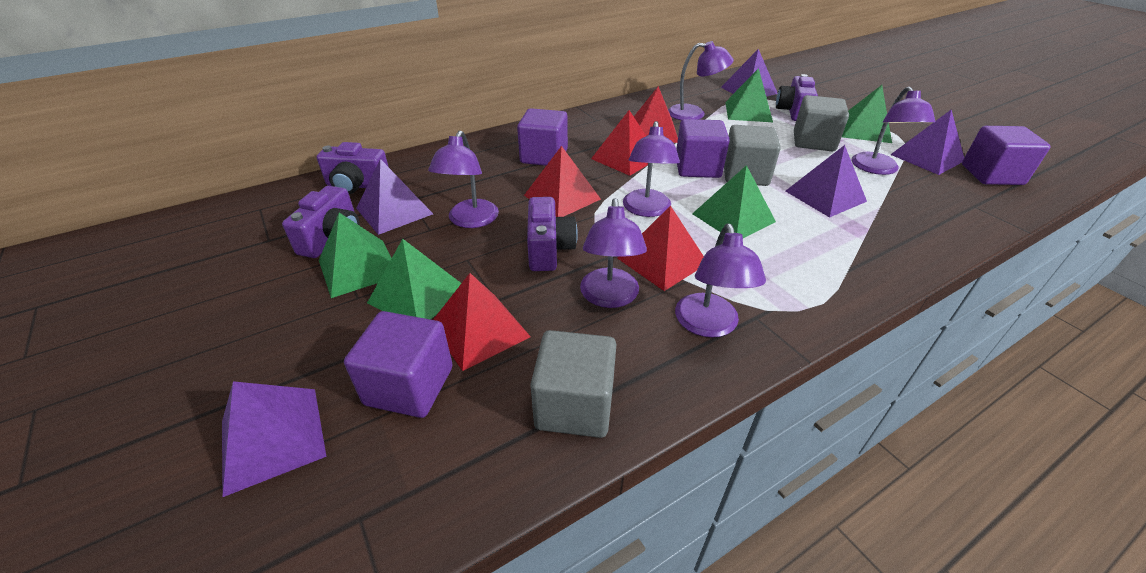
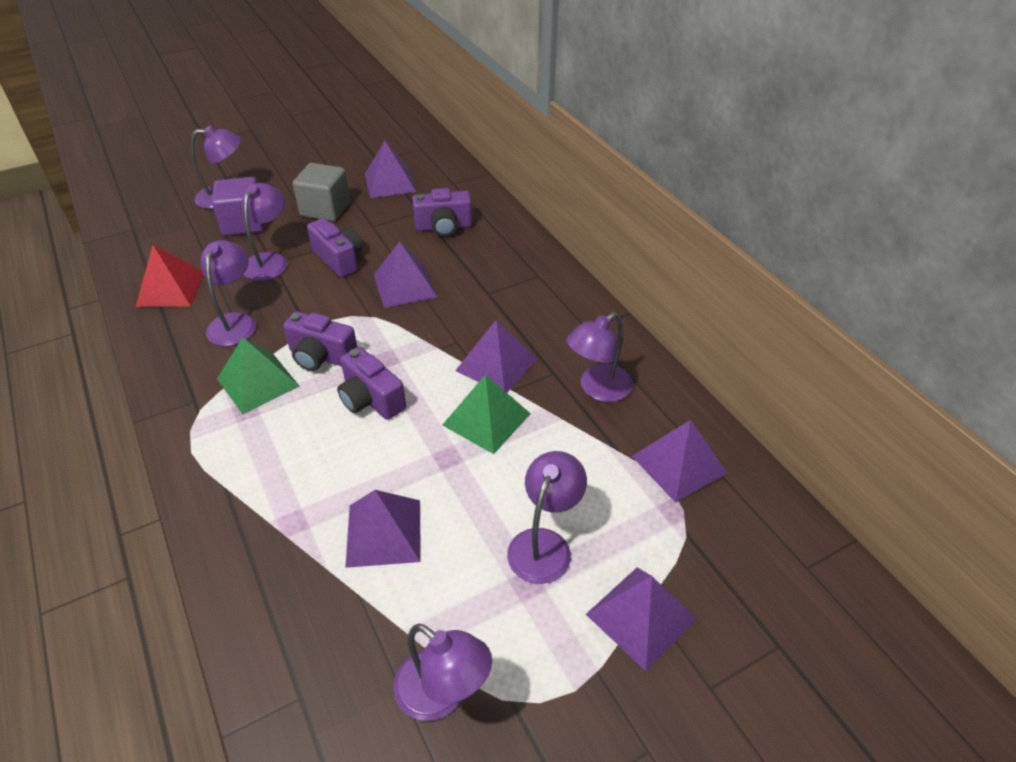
green pyramid: 5 -> 2
grey cube: 3 -> 1
purple cube: 4 -> 1
purple pyramid: 5 -> 6
red pyramid: 5 -> 1

